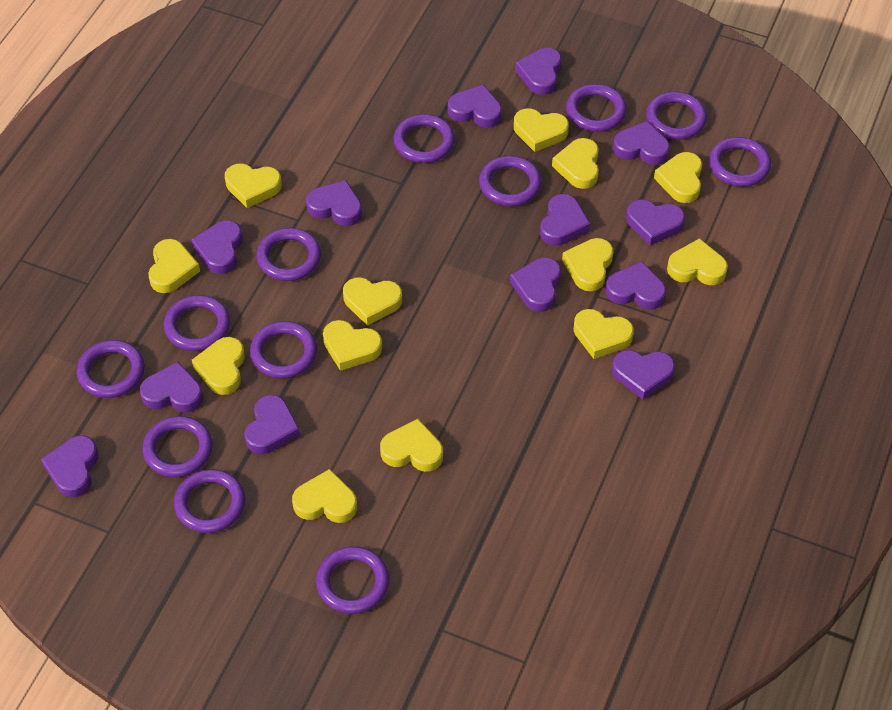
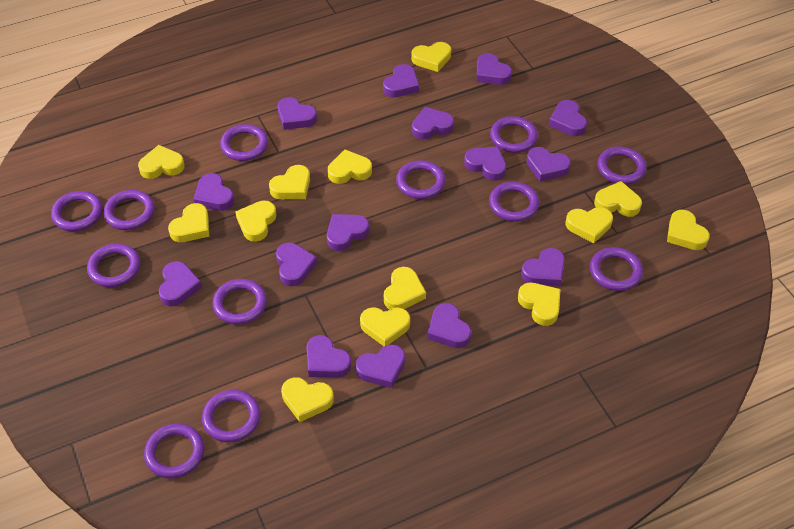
purple heart: 13 -> 15

